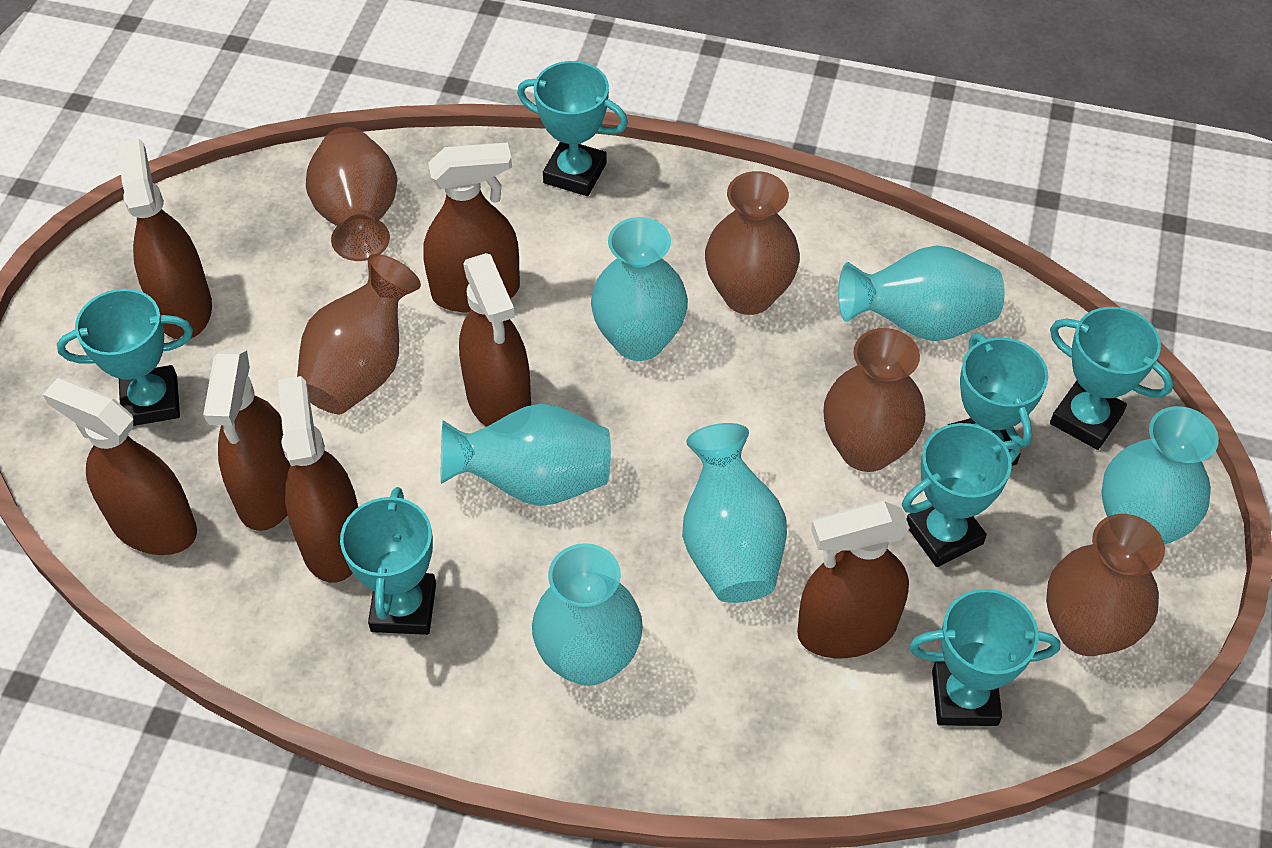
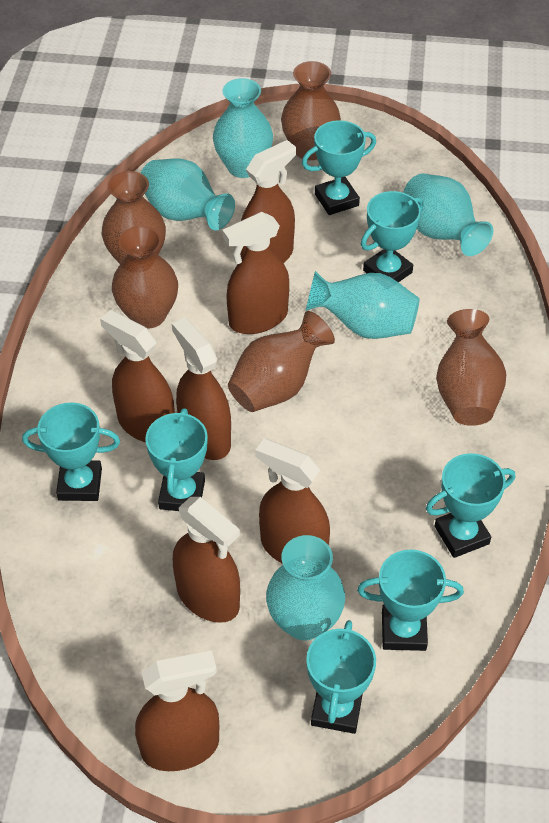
turquoise vase: 6 -> 5

